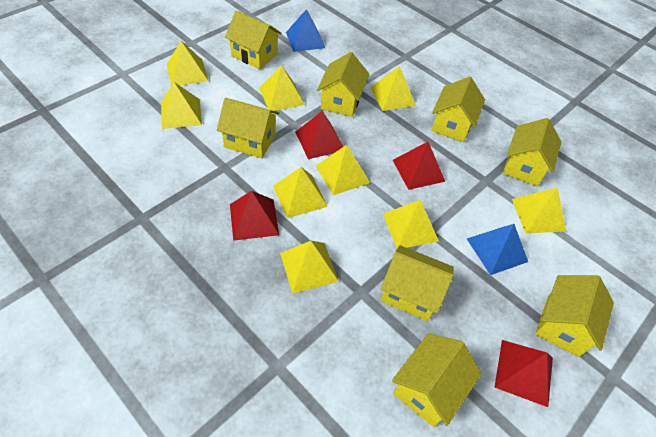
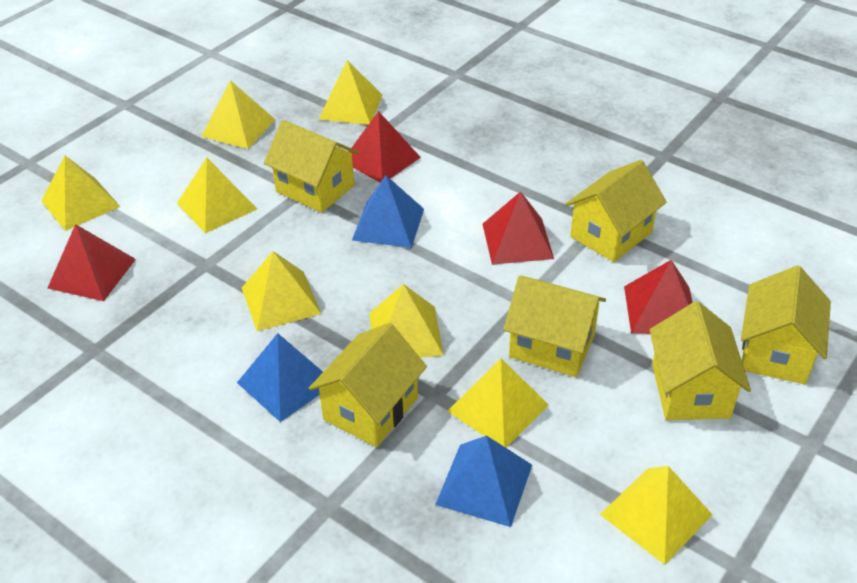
blue pyramid: 2 -> 3
yellow house: 8 -> 6
yellow pyramid: 9 -> 8

